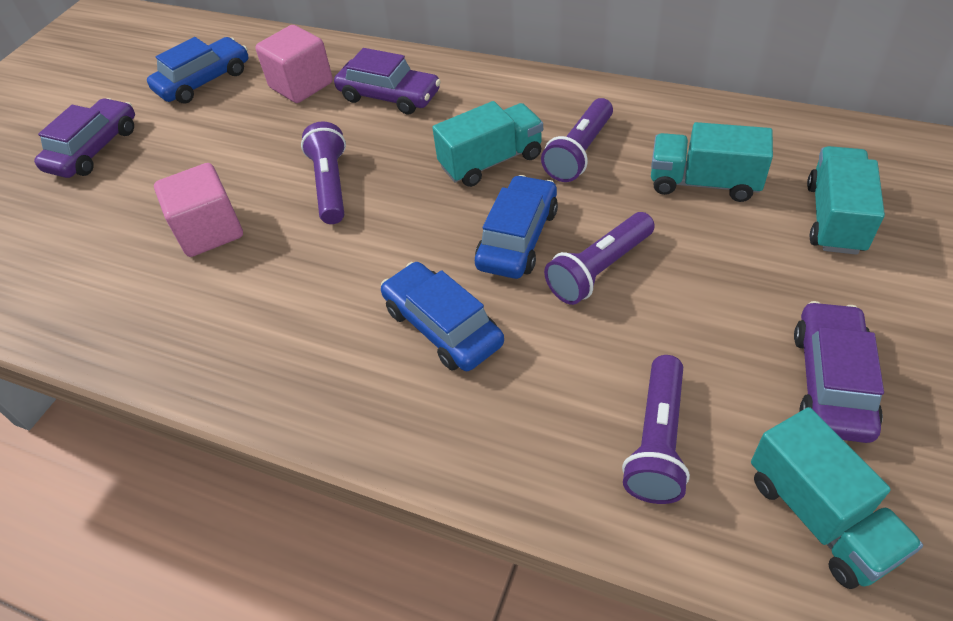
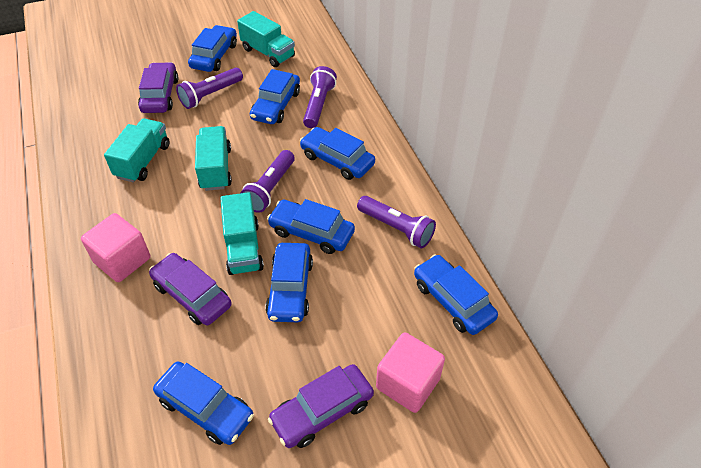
blue car: 3 -> 7

